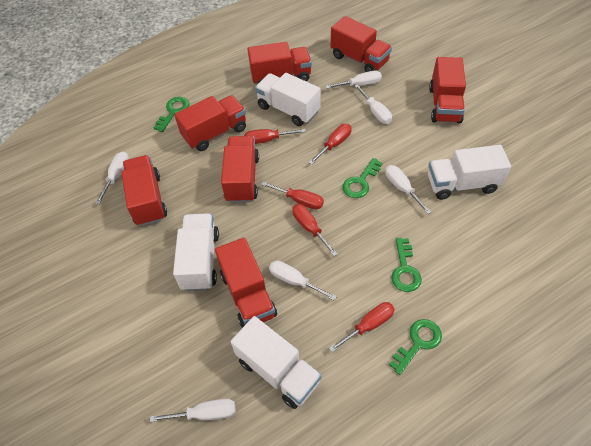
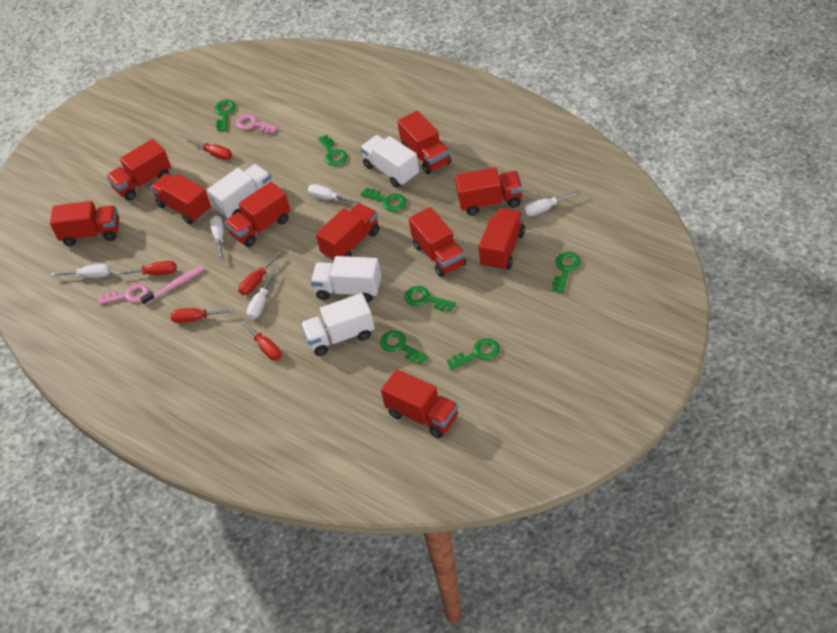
green key: 4 -> 7
pink key: 0 -> 2
pink toothbrush: 0 -> 1
red truck: 7 -> 10
white screwdriver: 6 -> 5

